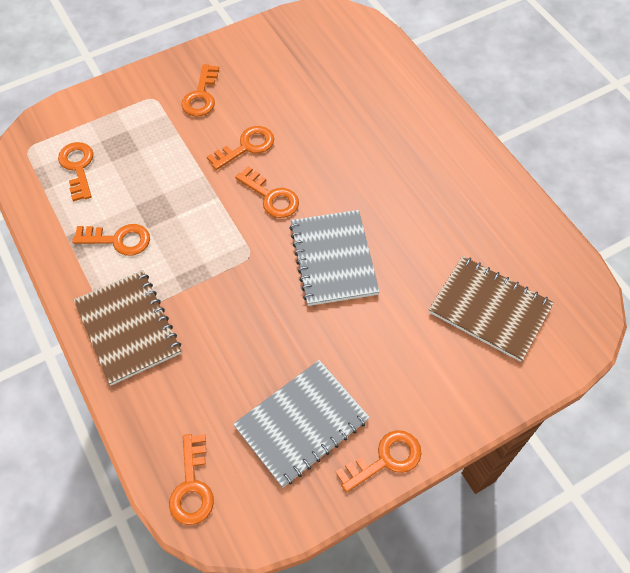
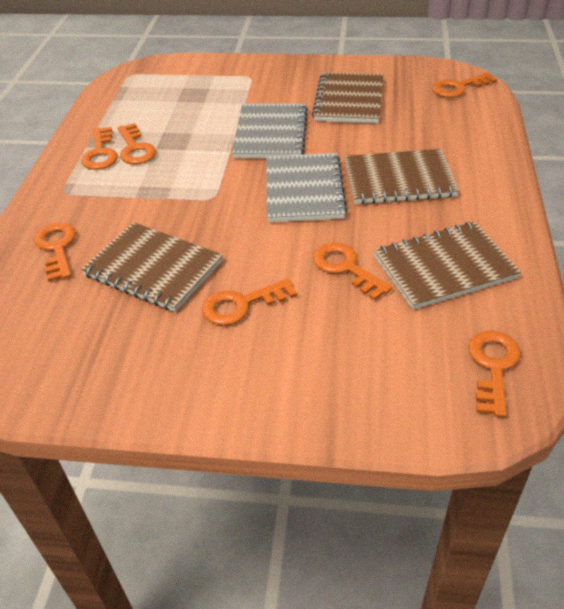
brown notebook: 2 -> 4

